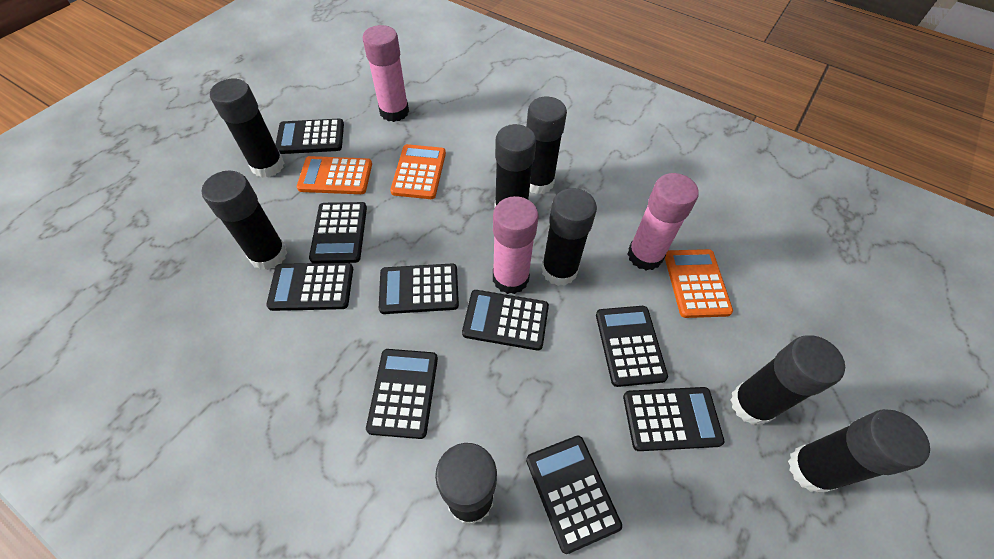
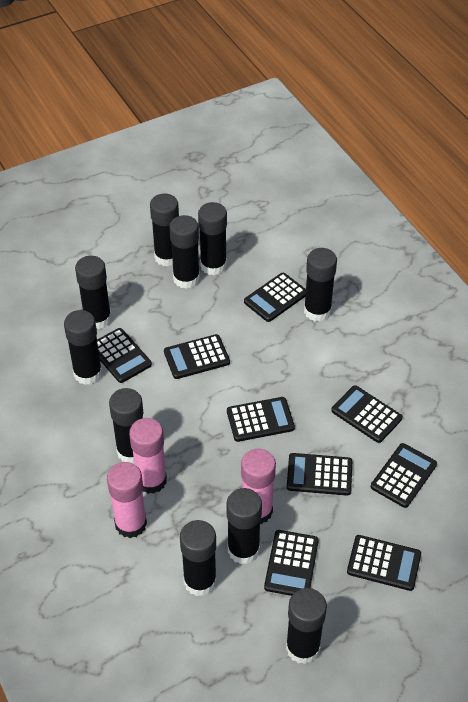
black glue stick: 8 -> 10
orange calculator: 3 -> 0

